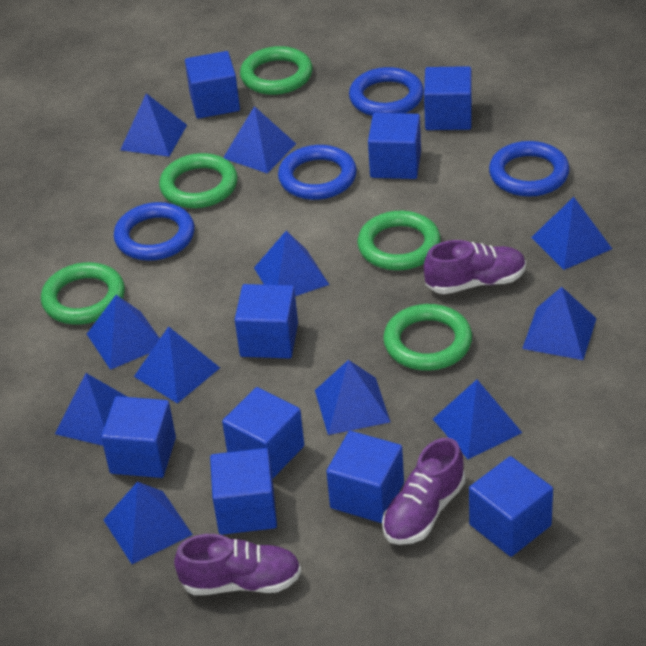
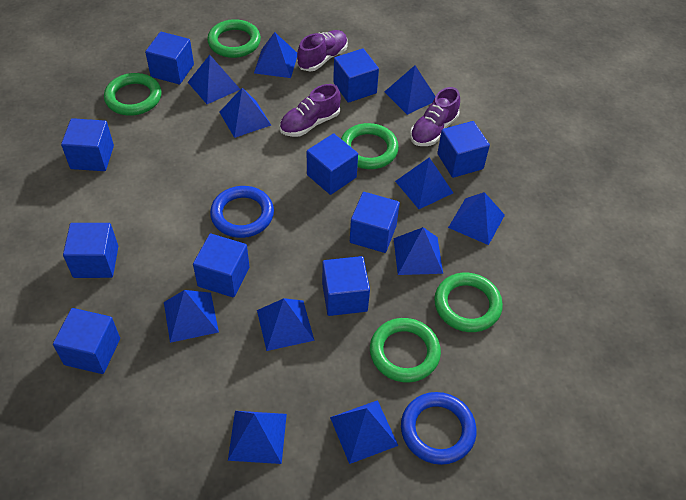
blue cube: 9 -> 10
blue ring: 4 -> 2

